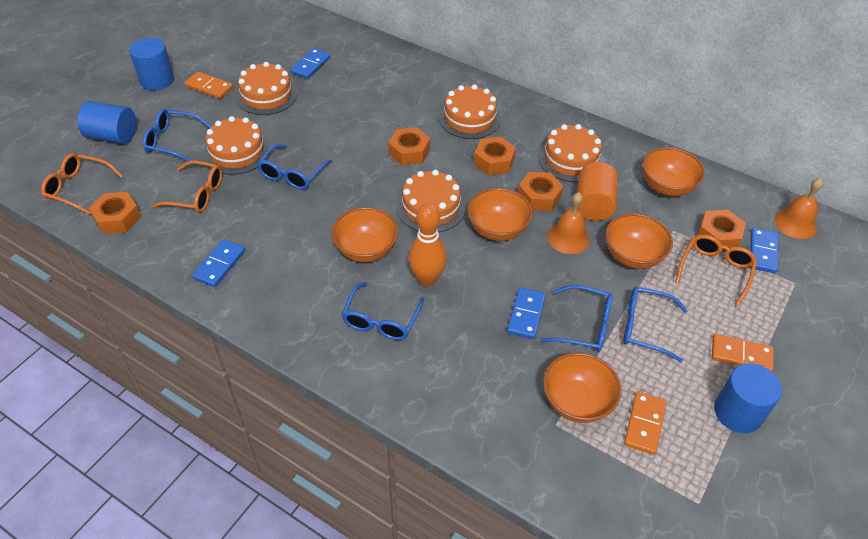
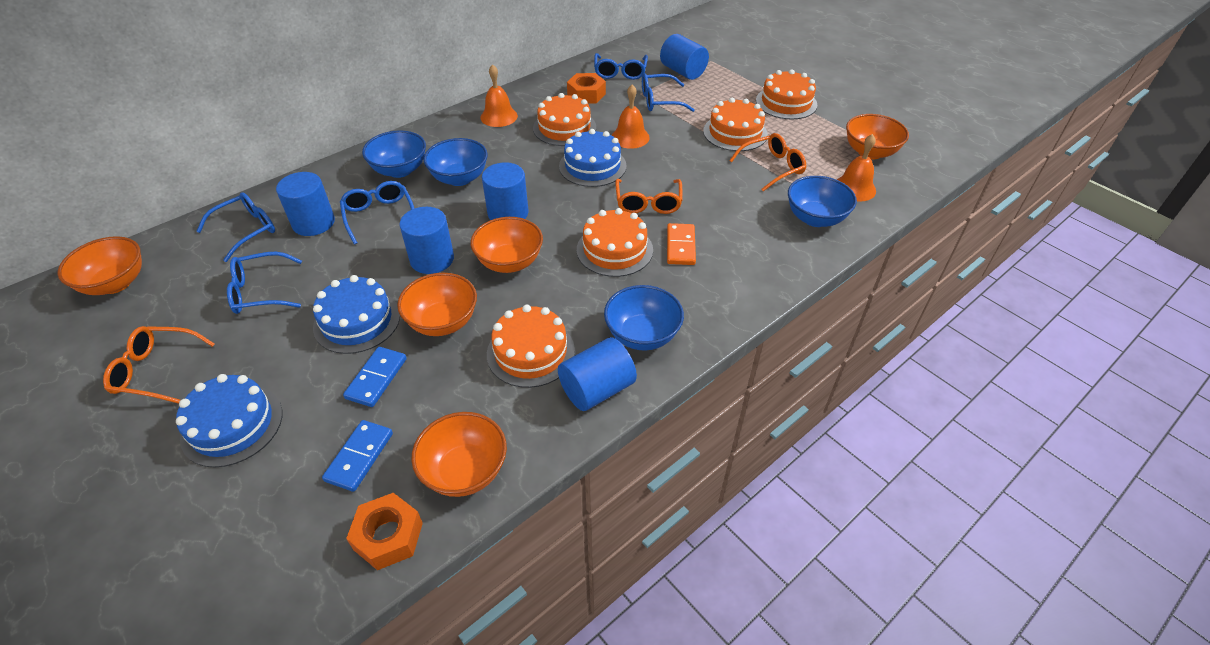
blue bowl: 0 -> 4
blue cake: 0 -> 3
blue cylinder: 3 -> 5
blue domino: 4 -> 2
orange bell: 2 -> 3
orange bowling pin: 1 -> 0
orange cylinder: 1 -> 0
orange domino: 3 -> 1
orange nut: 5 -> 2

